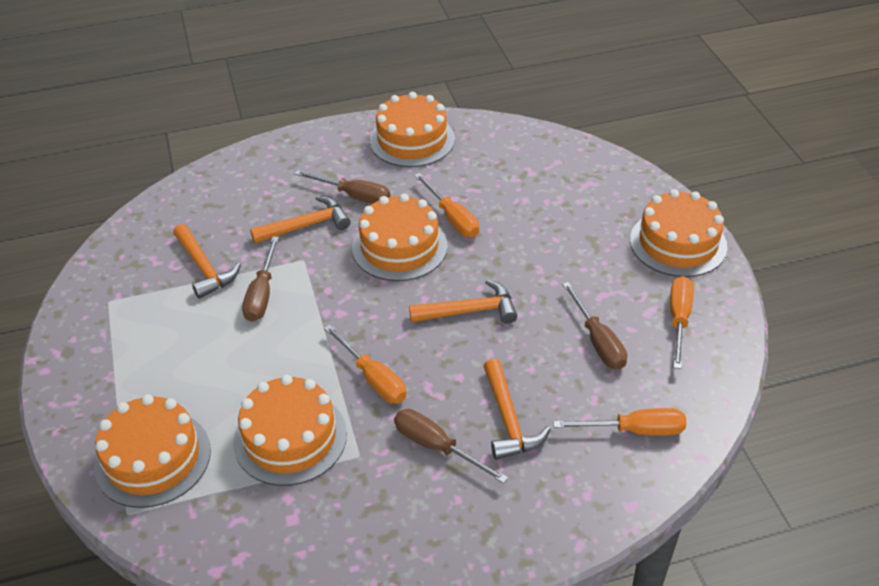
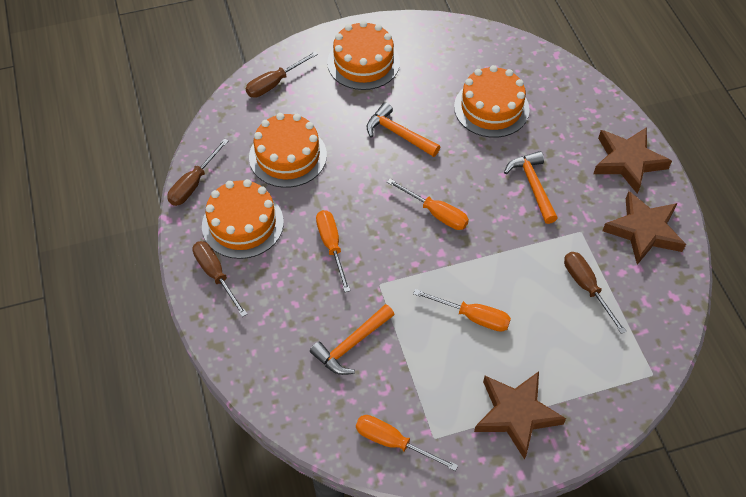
brown star: 0 -> 3
orange cake: 5 -> 4
orange hammer: 4 -> 3

